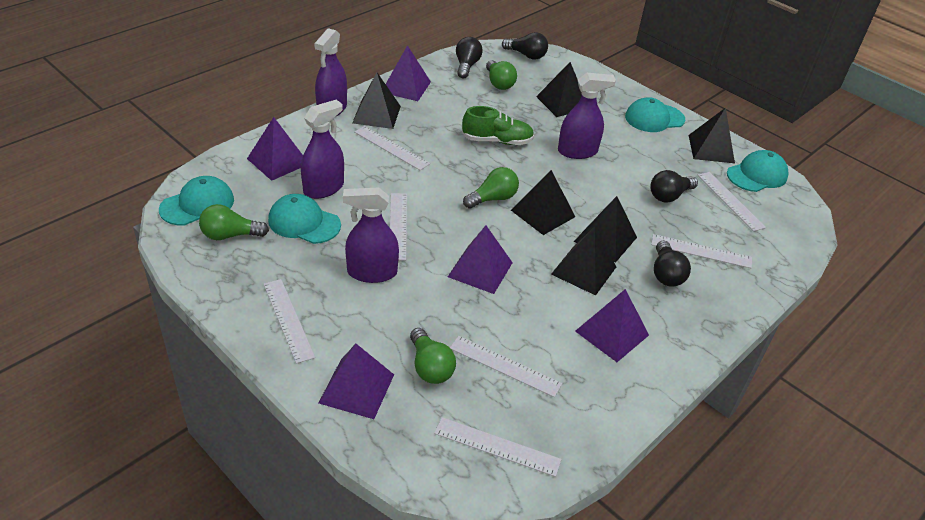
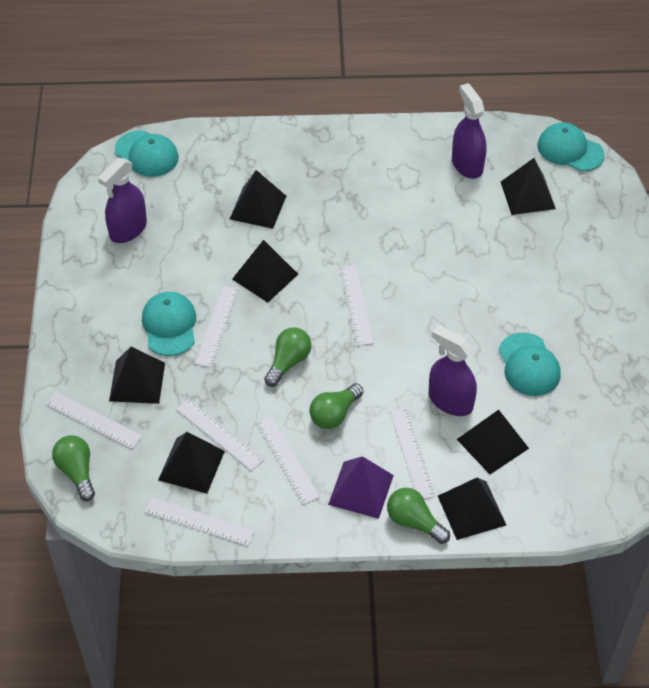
black light bulb: 4 -> 0
black pyramid: 6 -> 7
green shoe: 1 -> 0
purple pyramid: 5 -> 1
purple spray bottle: 4 -> 3

